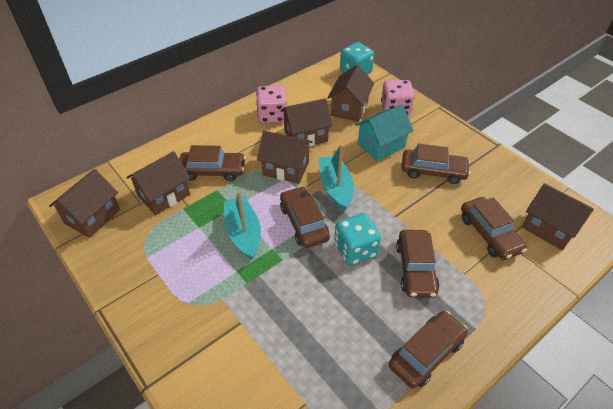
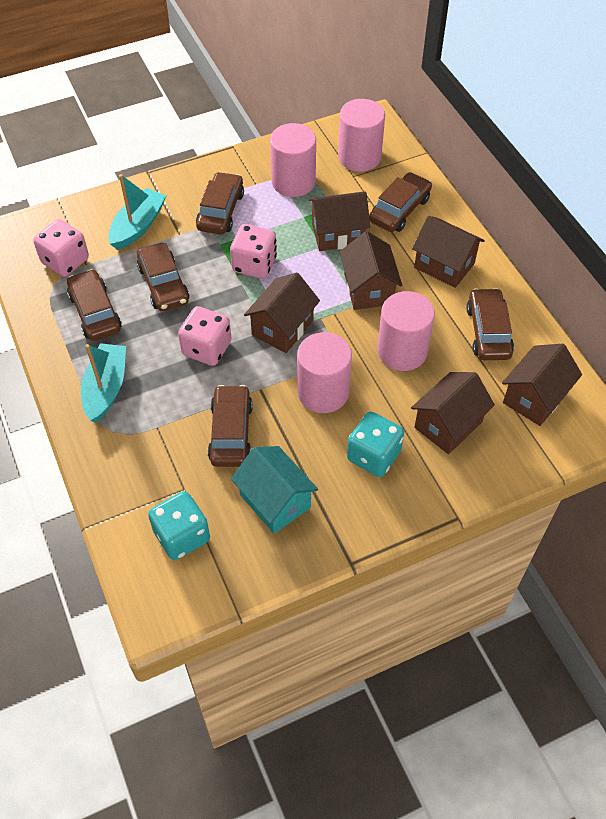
pink cylinder: 0 -> 4
pink dice: 2 -> 3

